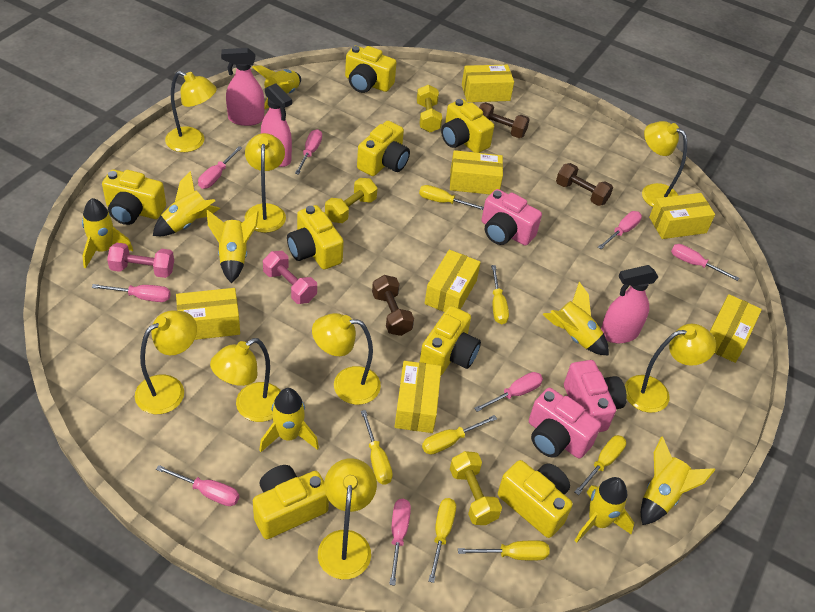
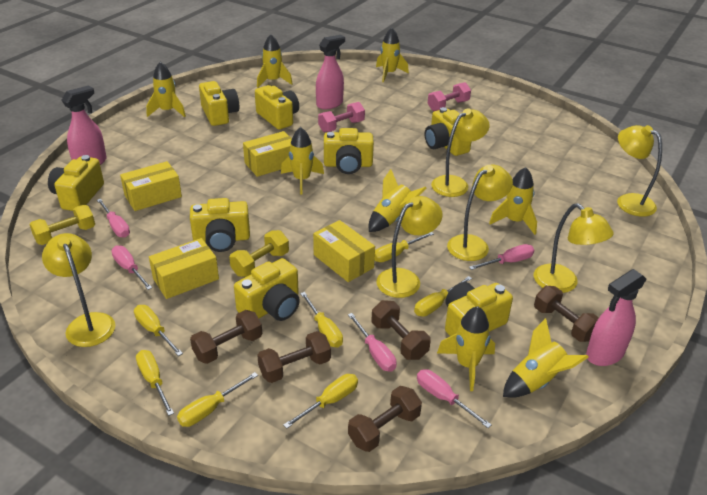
brown dumbbell: 3 -> 5
pink camera: 3 -> 0
pink screwdriver: 8 -> 5
yellow box: 7 -> 4
yellow dumbbell: 3 -> 2
yellow lamp: 8 -> 6

